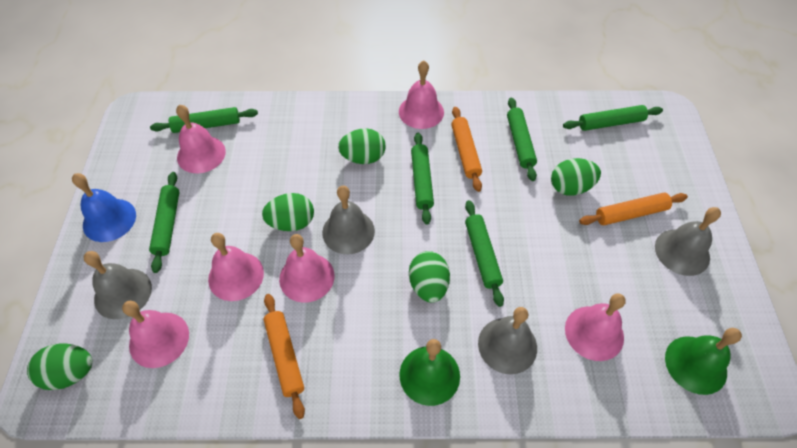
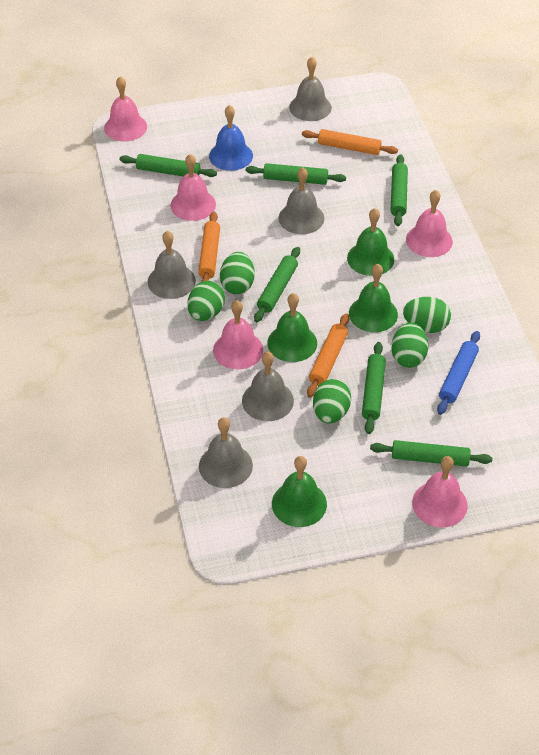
blue rolling pin: 0 -> 1
green bell: 2 -> 4
grey bell: 4 -> 5
pink bell: 6 -> 5

